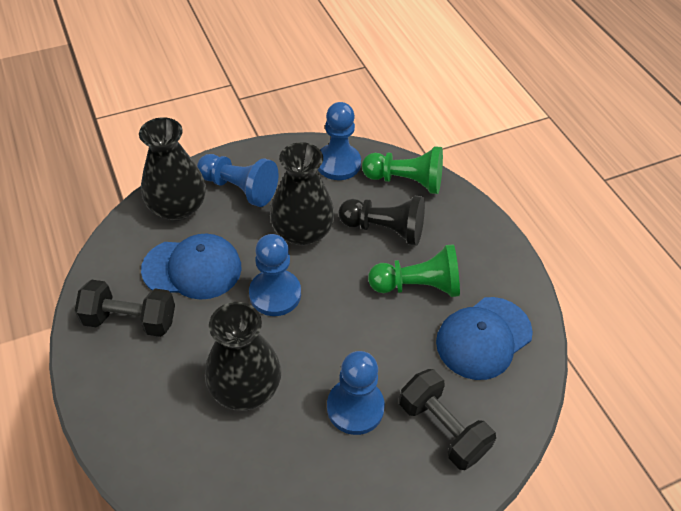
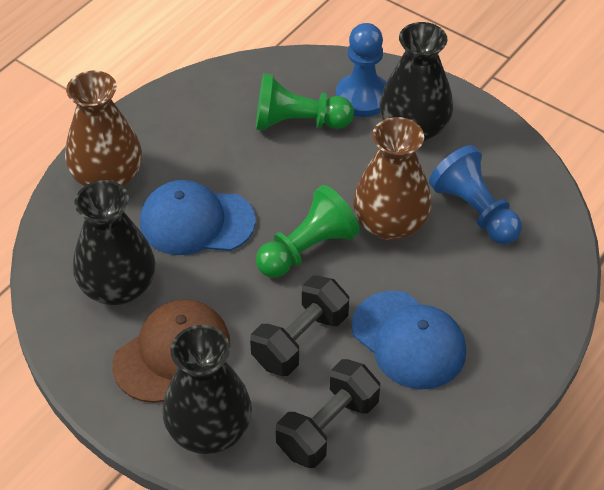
black pawn: 1 -> 0
blue pawn: 4 -> 2
brown cap: 0 -> 1
brown vase: 0 -> 2

